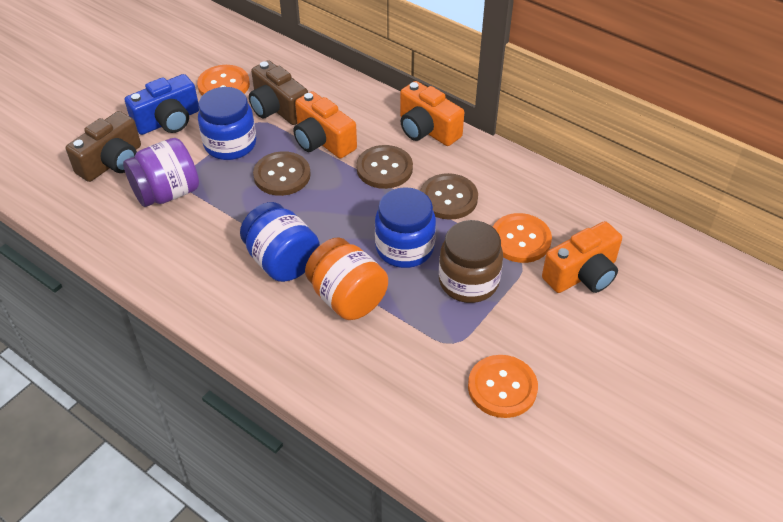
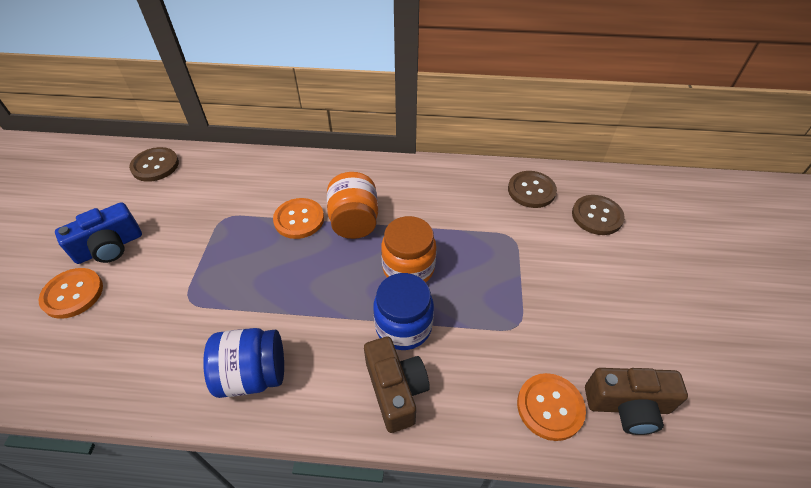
blue jar: 3 -> 2
brown jar: 1 -> 0
orange camera: 3 -> 0
orange jar: 1 -> 2
purple jar: 1 -> 0

